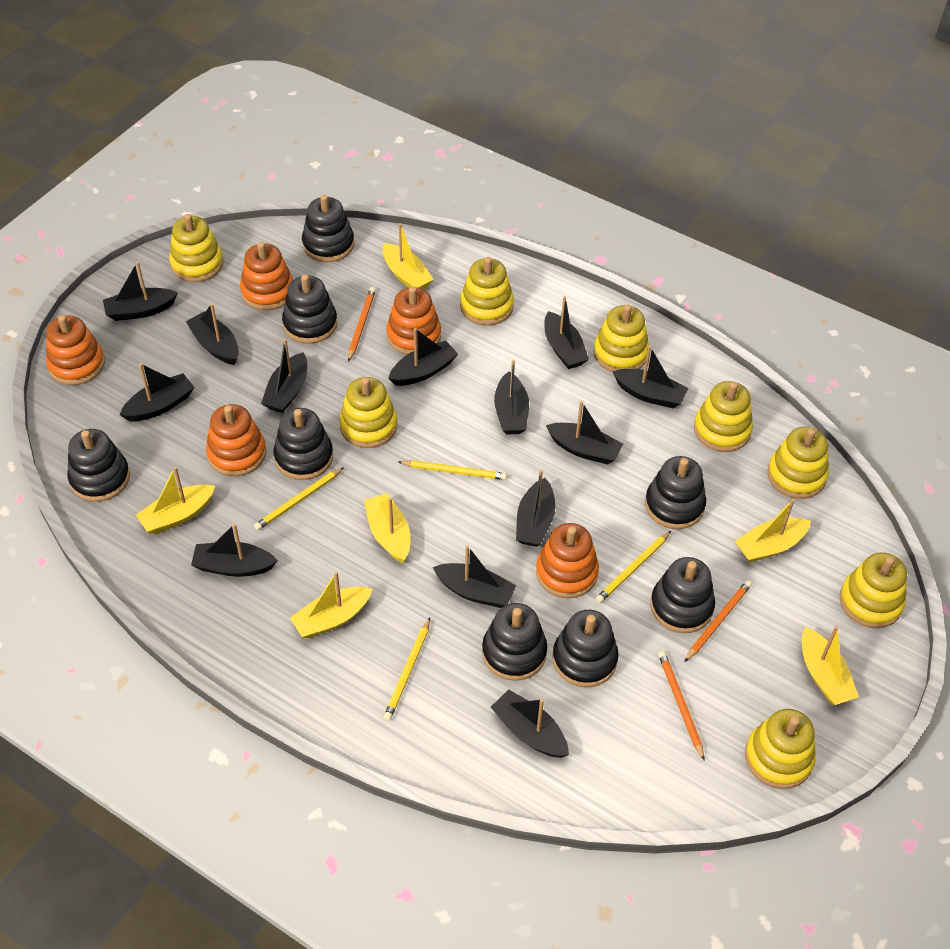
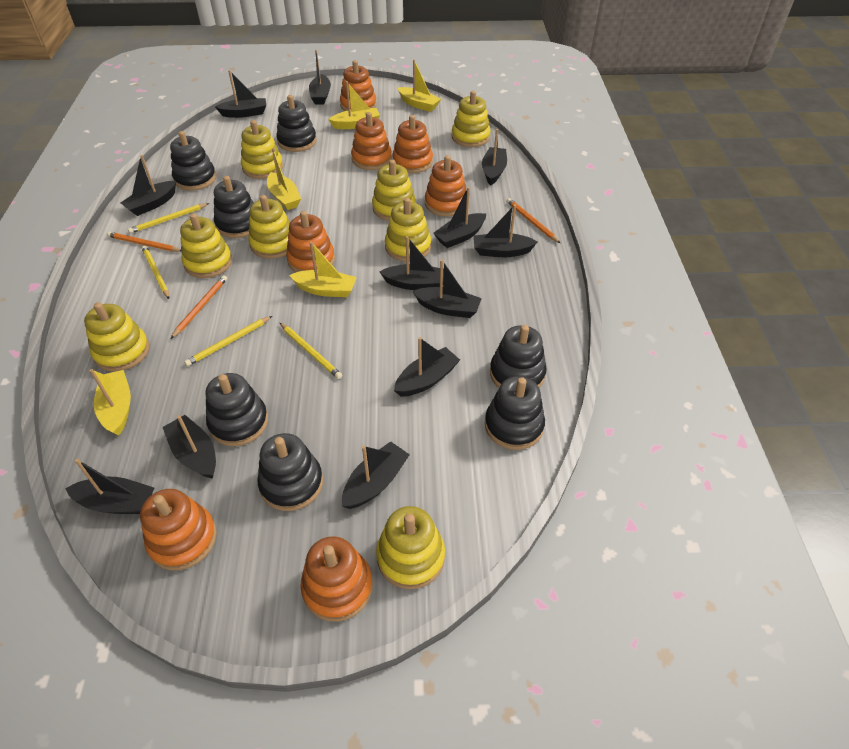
black boat: 13 -> 12
black stacking toy: 8 -> 7
orange stacking toy: 5 -> 7
yellow boat: 6 -> 5

